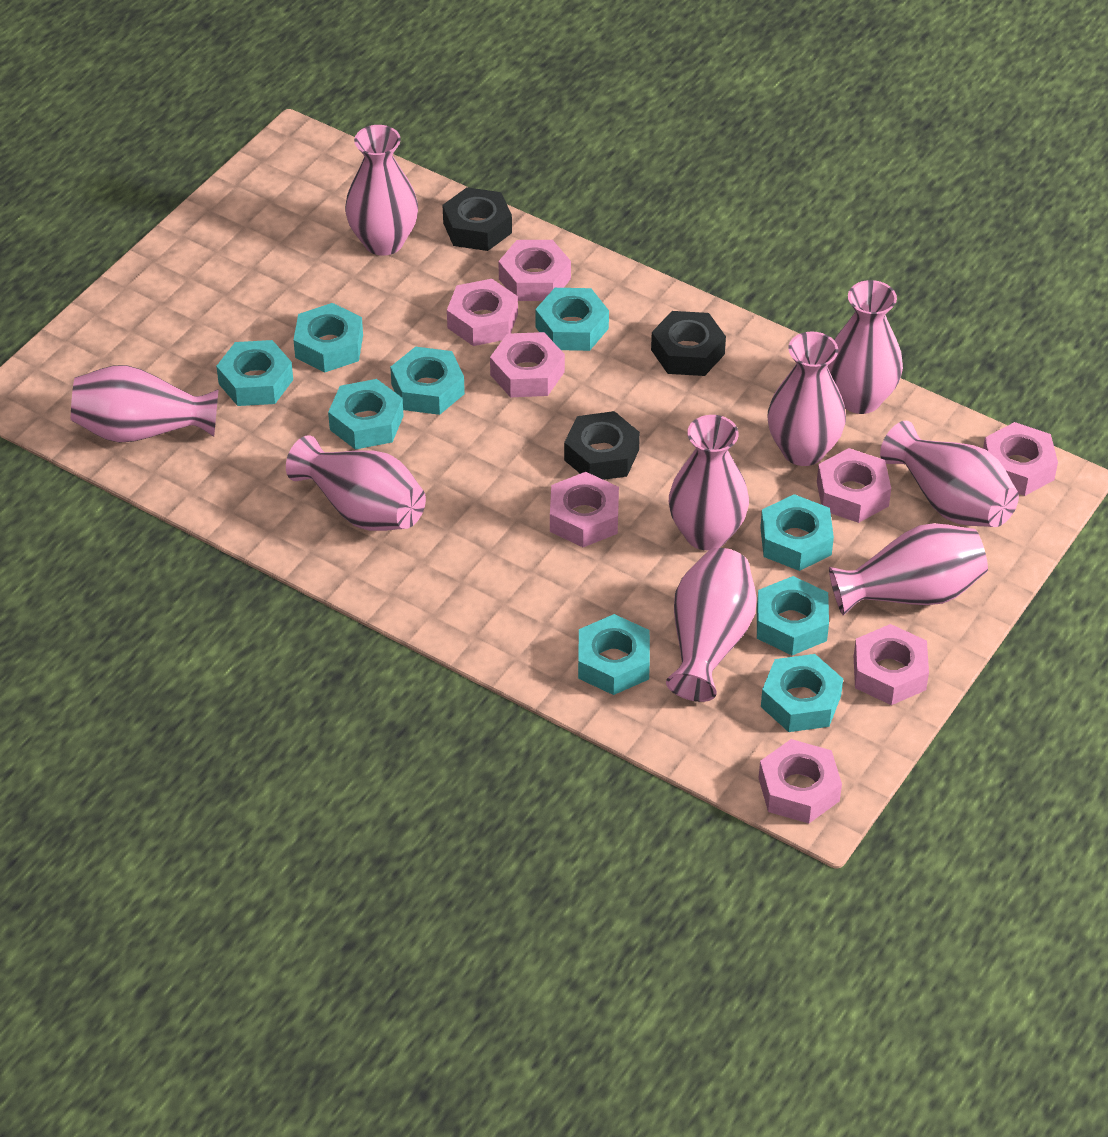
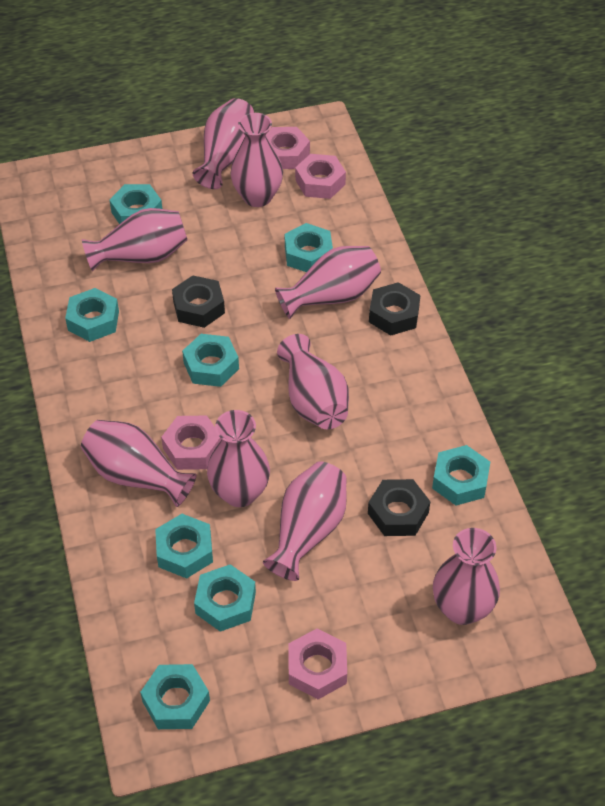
pink nut: 8 -> 4
turquoise nut: 9 -> 8

